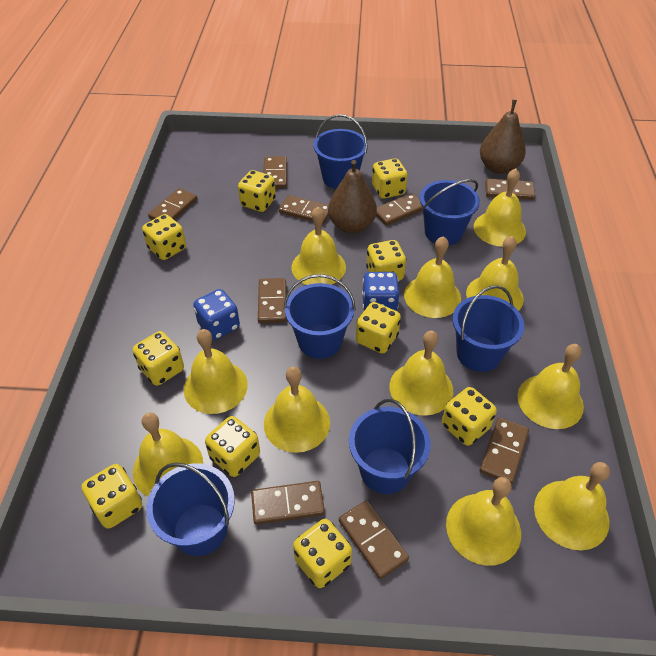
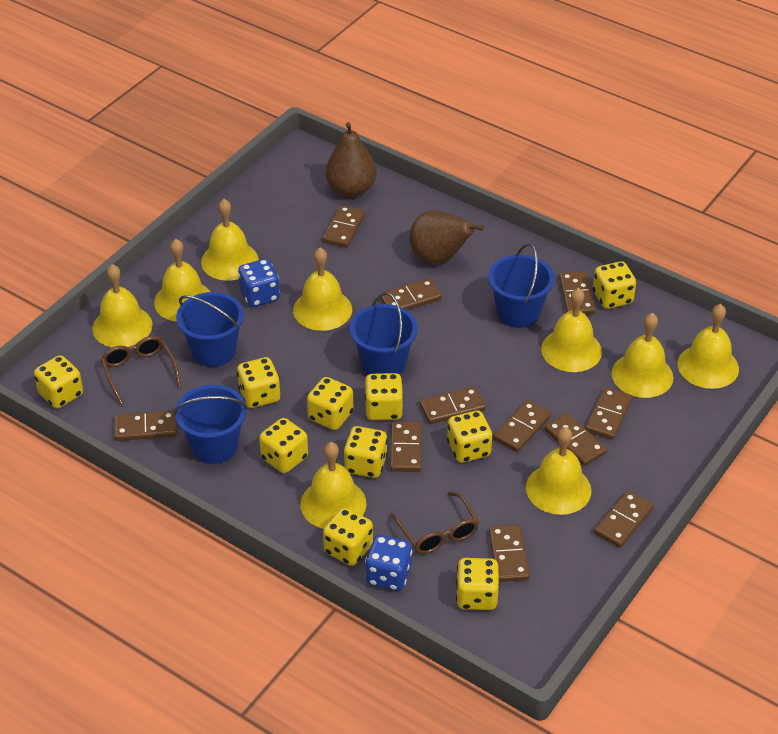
blue bucket: 6 -> 4
brown domino: 9 -> 11
brown glasses: 0 -> 2
yellow bell: 11 -> 9

